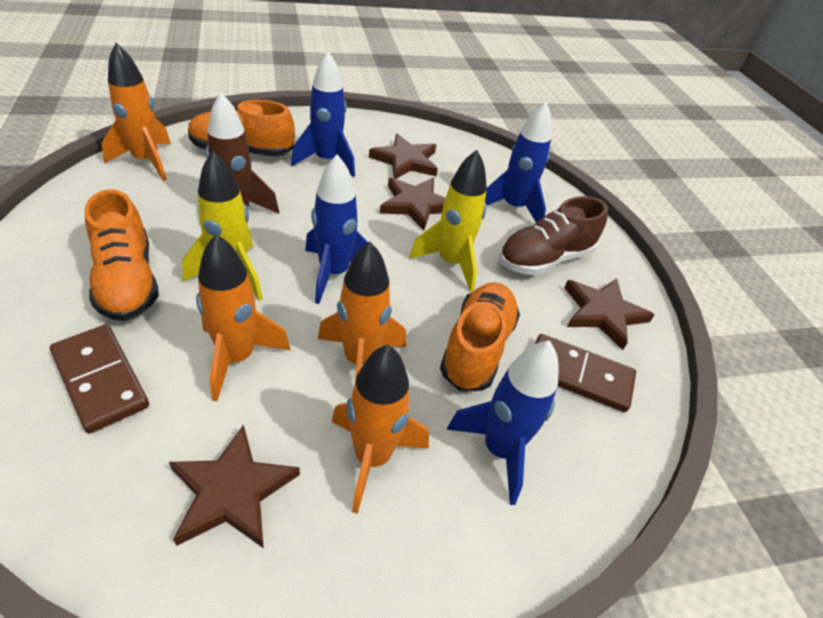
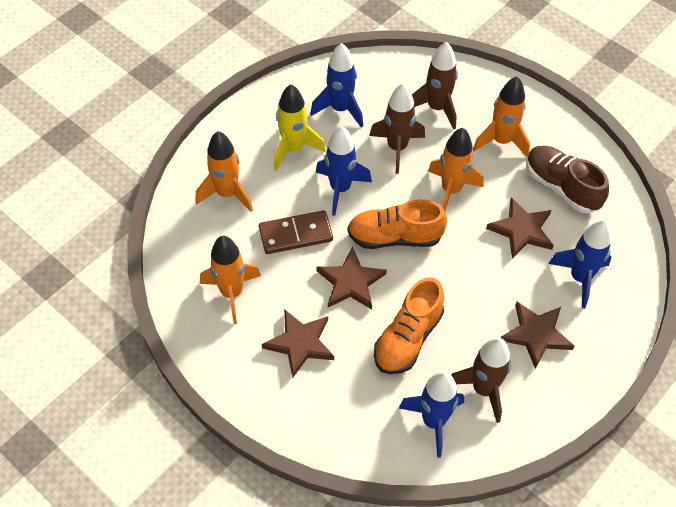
brown domino: 2 -> 1
brown rocket: 1 -> 3
orange shoe: 3 -> 2
yellow rocket: 2 -> 1

